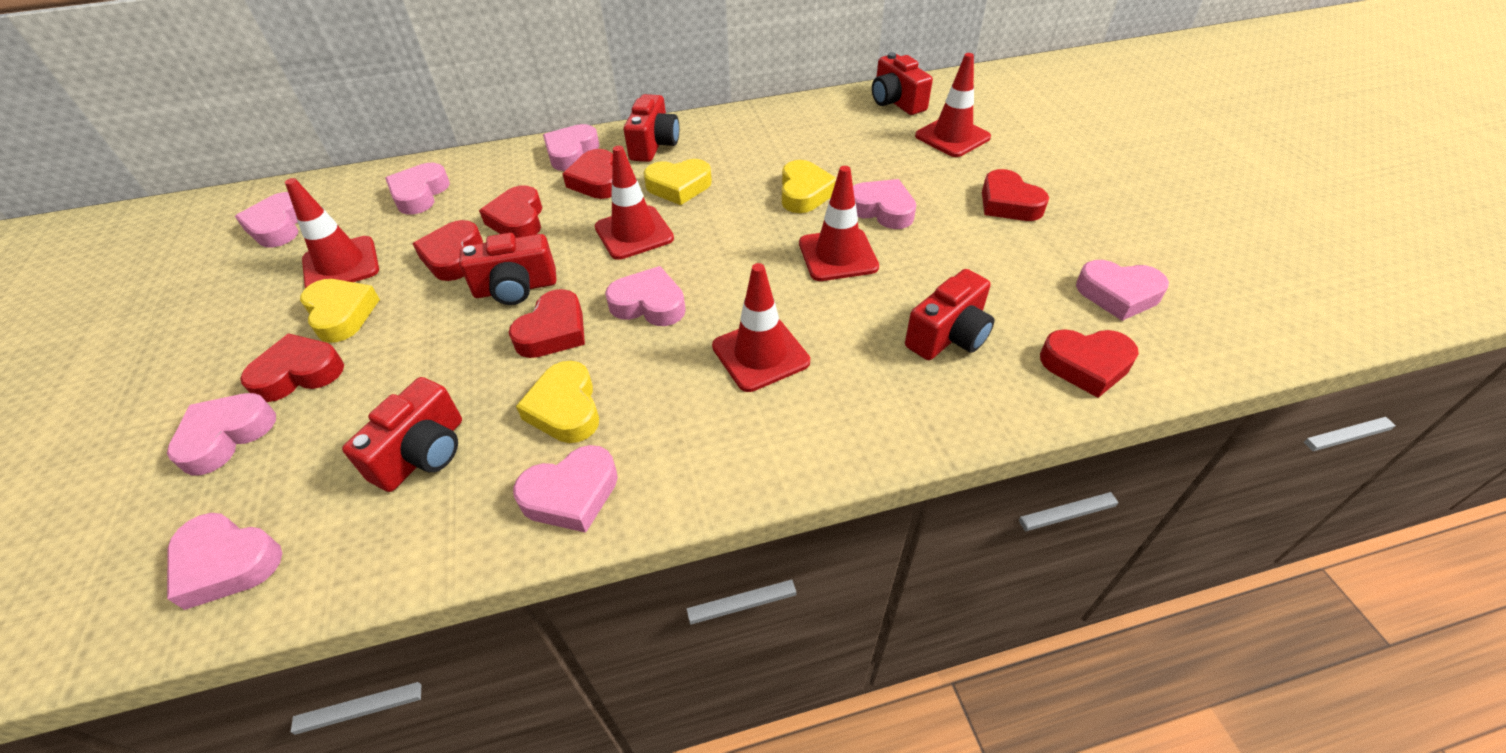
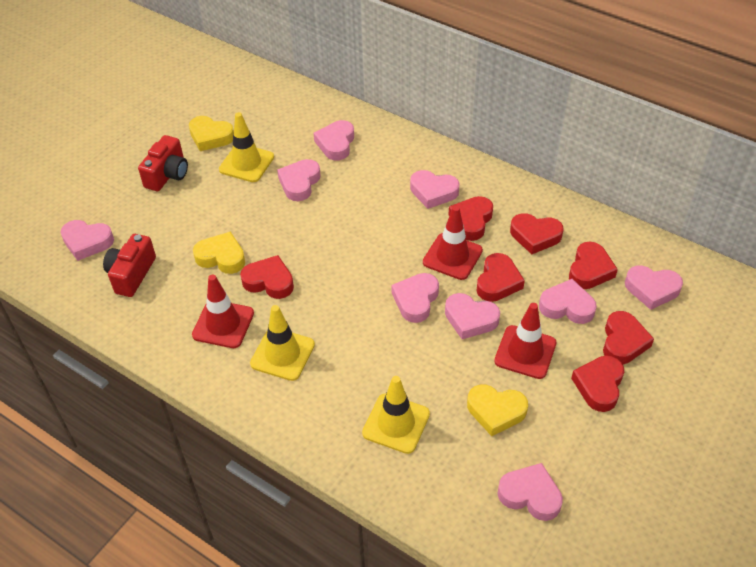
red camera: 5 -> 2
red traffic cone: 5 -> 3
yellow heart: 4 -> 3
yellow traffic cone: 0 -> 3

